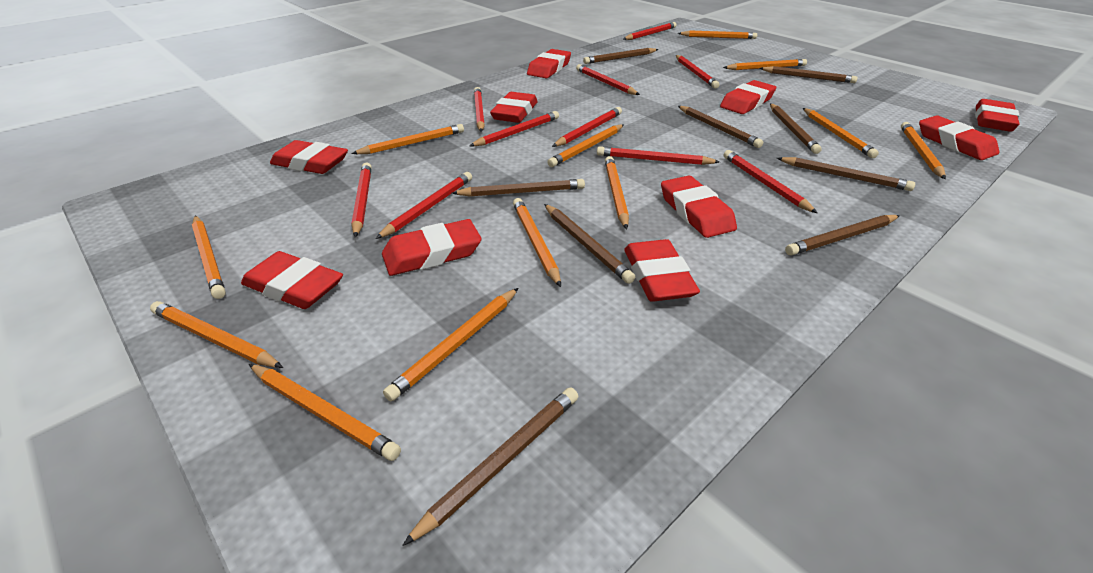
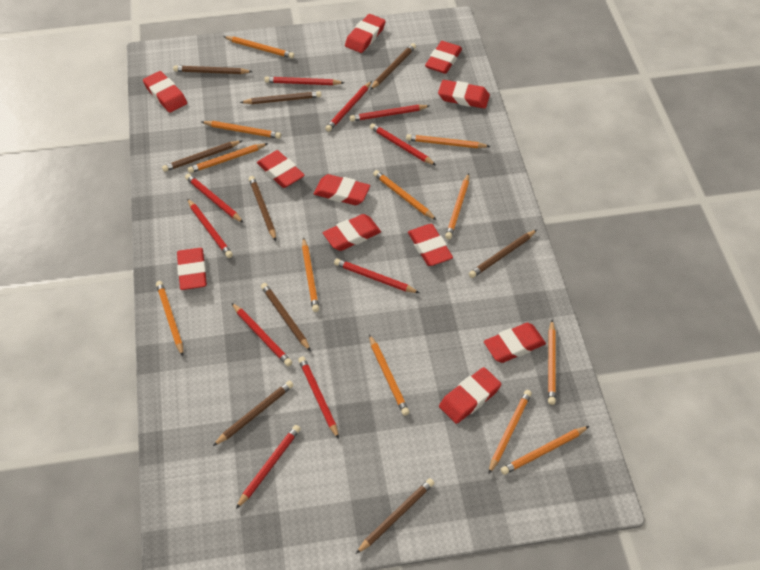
red eraser: 10 -> 11

